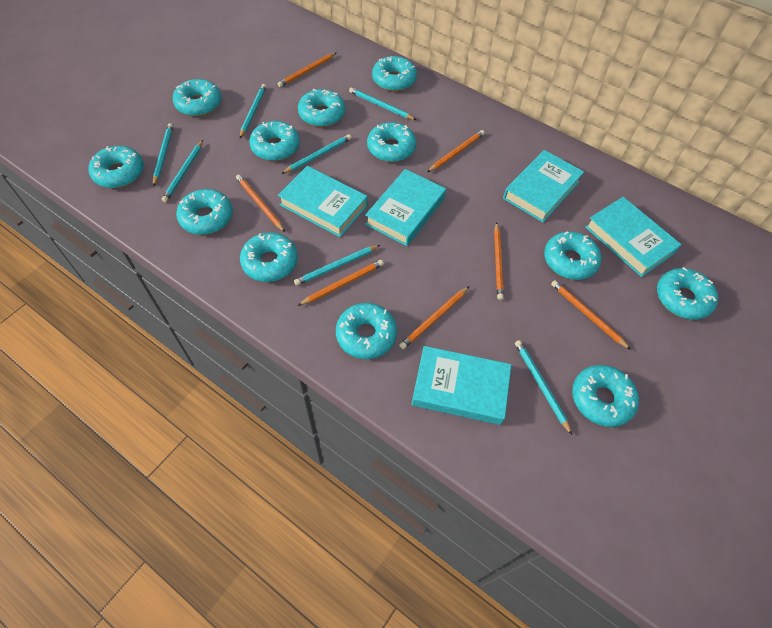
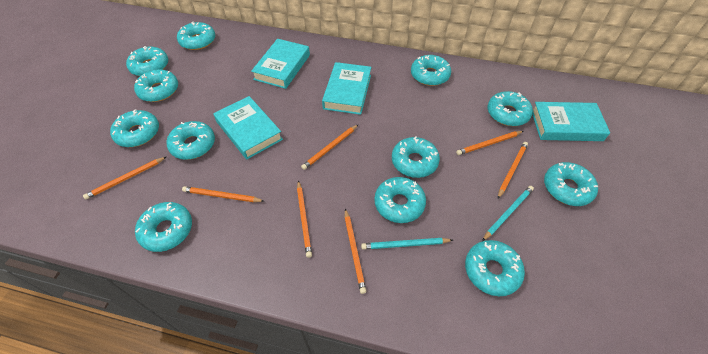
turquoise book: 5 -> 4
turquoise pencil: 7 -> 2

